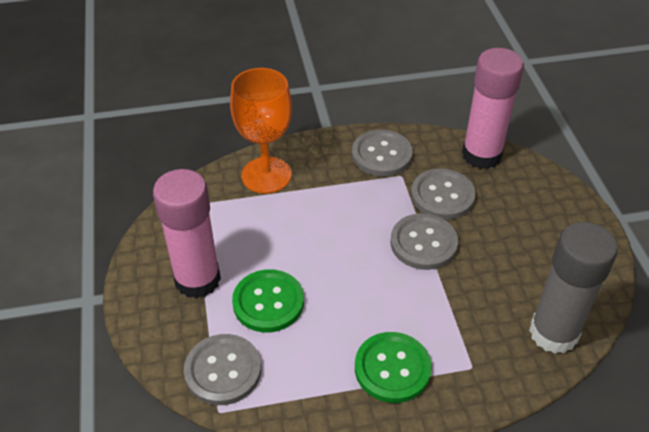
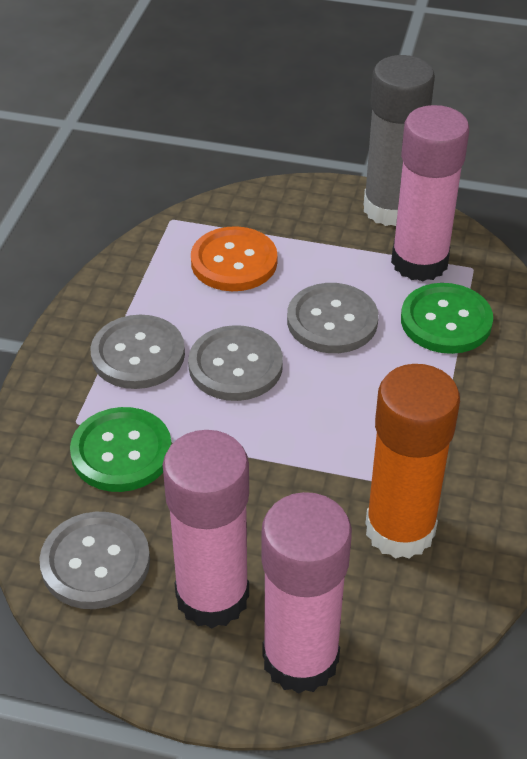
orange button: 0 -> 1
orange glue stick: 0 -> 1
orange goblet: 1 -> 0
pink glue stick: 2 -> 3

